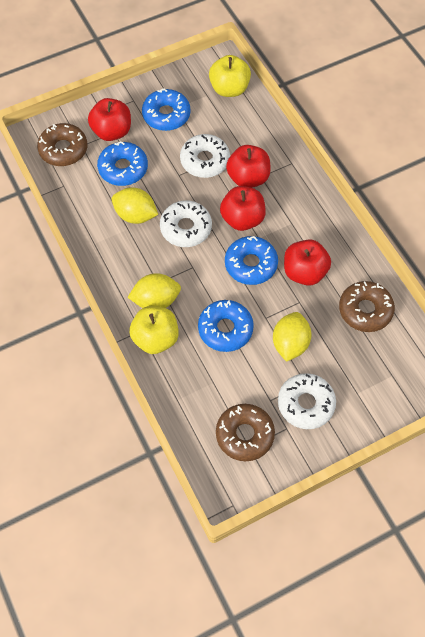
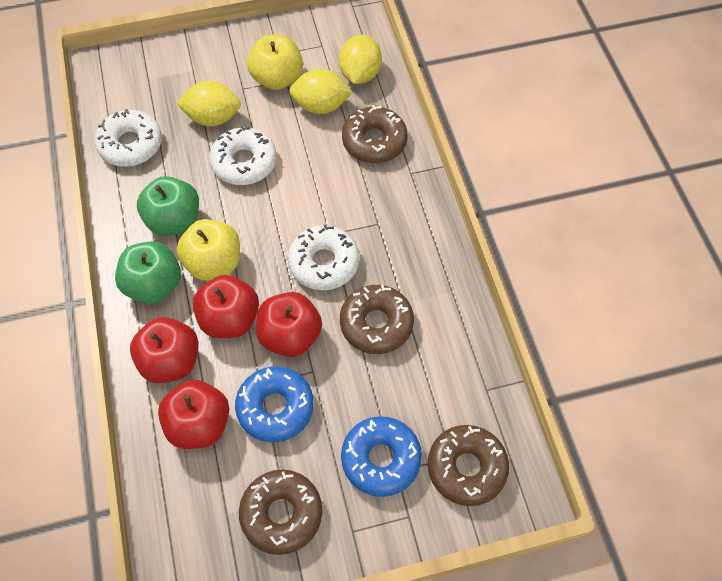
blue donut: 4 -> 2
brown donut: 3 -> 4
green apple: 0 -> 2

